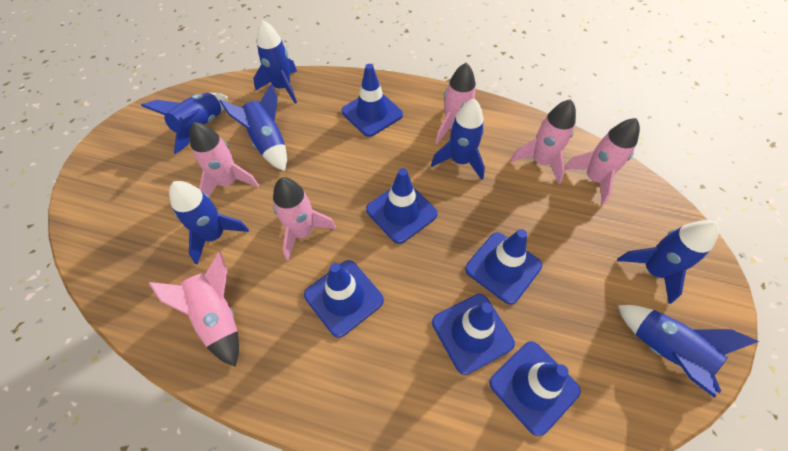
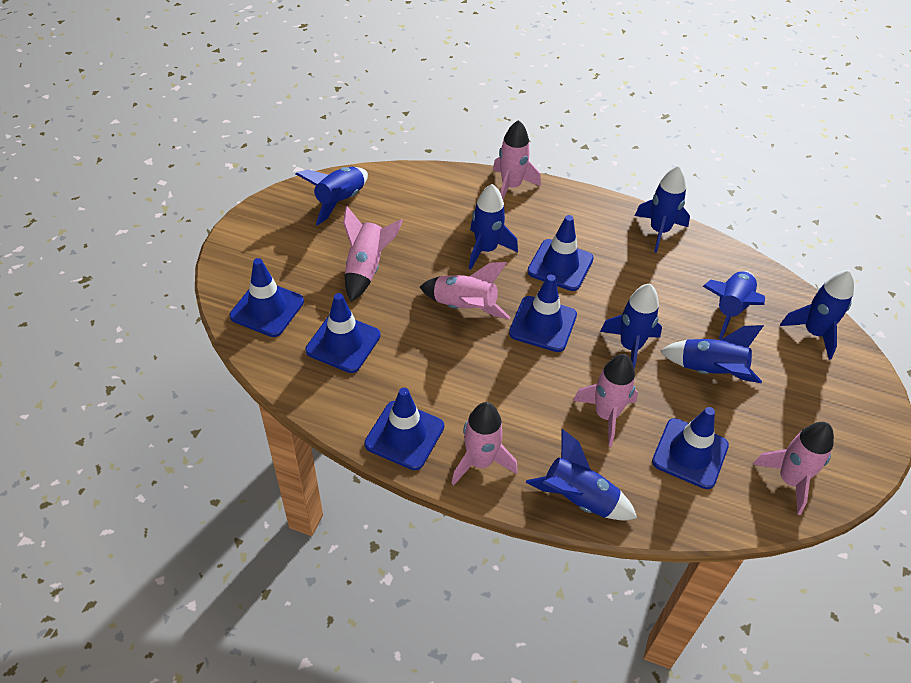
blue rocket: 7 -> 8

